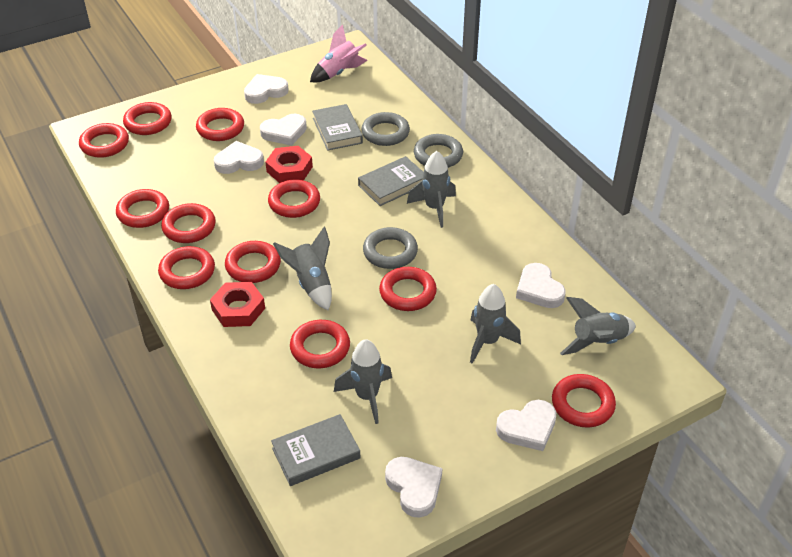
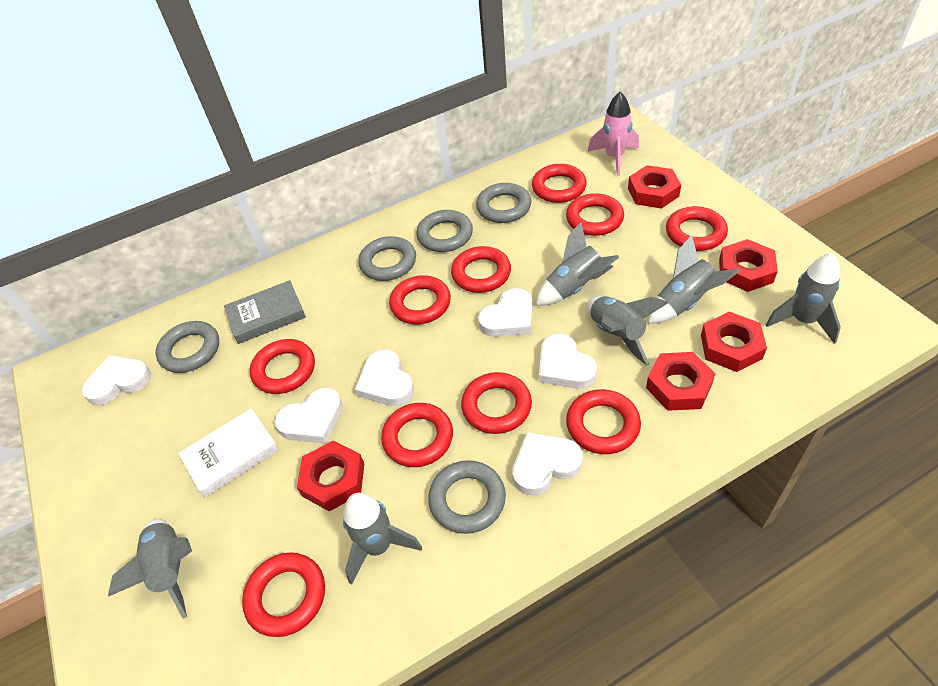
grey book: 3 -> 1
grey ring: 3 -> 5
grey rocket: 5 -> 6
red nut: 2 -> 5
red ring: 11 -> 10
white book: 0 -> 1

